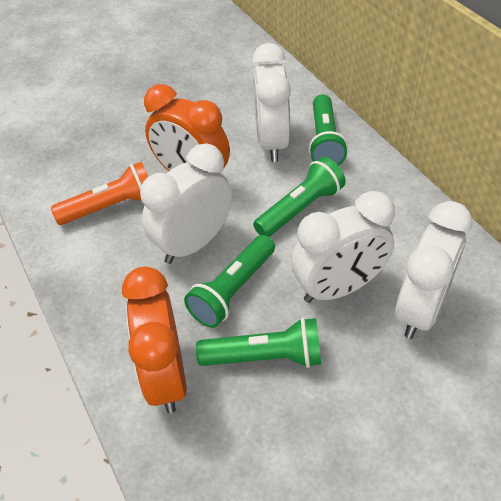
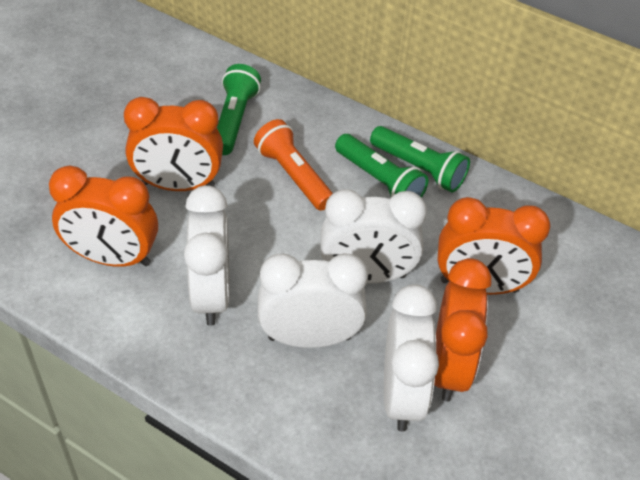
green flashlight: 4 -> 3
orange clock: 2 -> 4

